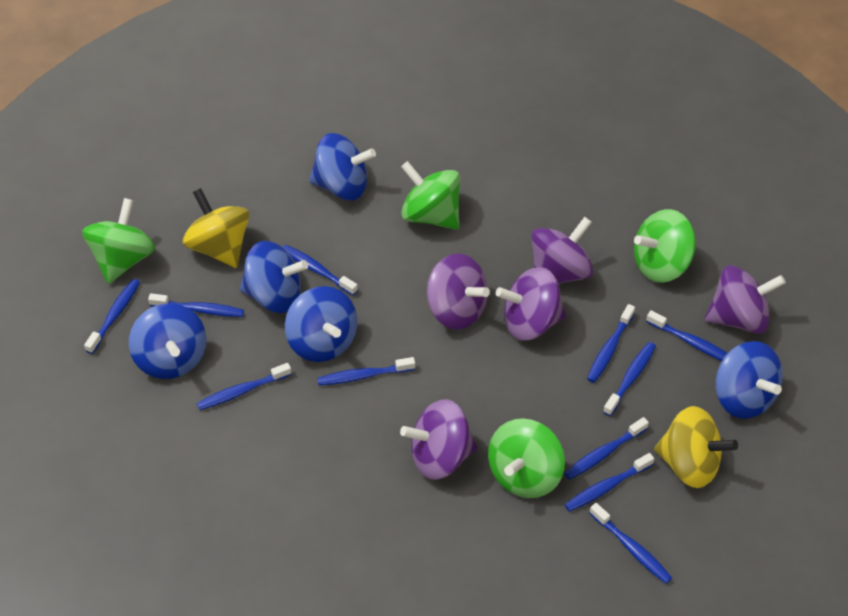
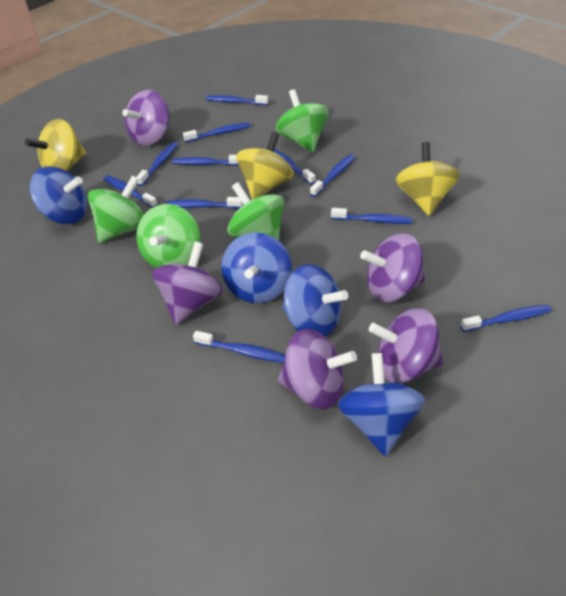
blue spinning top: 5 -> 4
yellow spinning top: 2 -> 3

